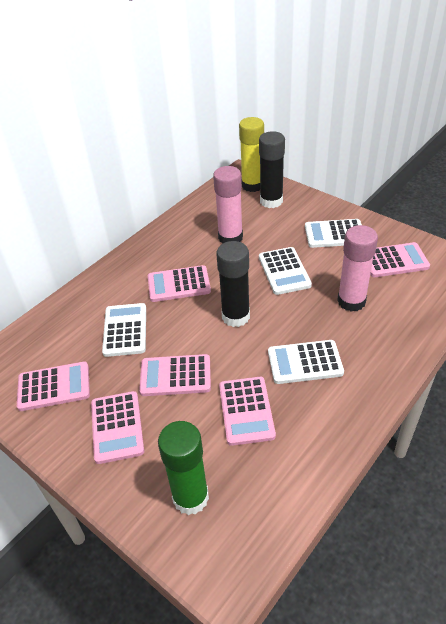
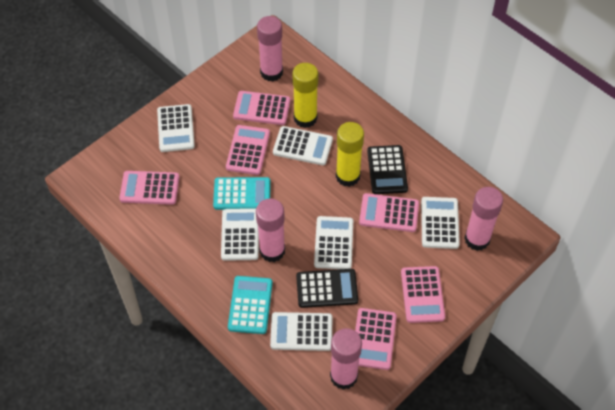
black calculator: 0 -> 2
black glue stick: 2 -> 0
green glue stick: 1 -> 0
pink glue stick: 2 -> 4
turquoise calculator: 0 -> 2
white calculator: 4 -> 6
yellow glue stick: 1 -> 2

